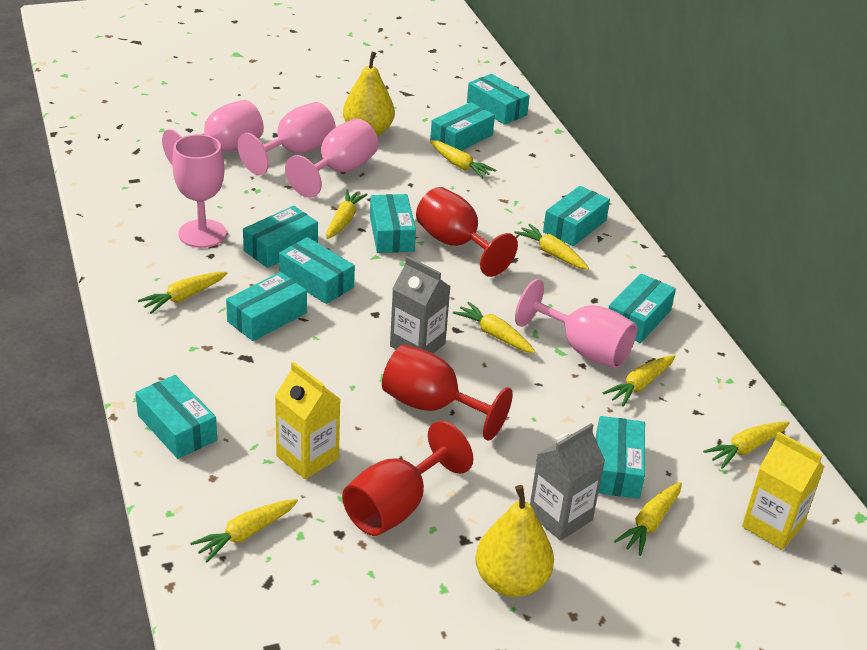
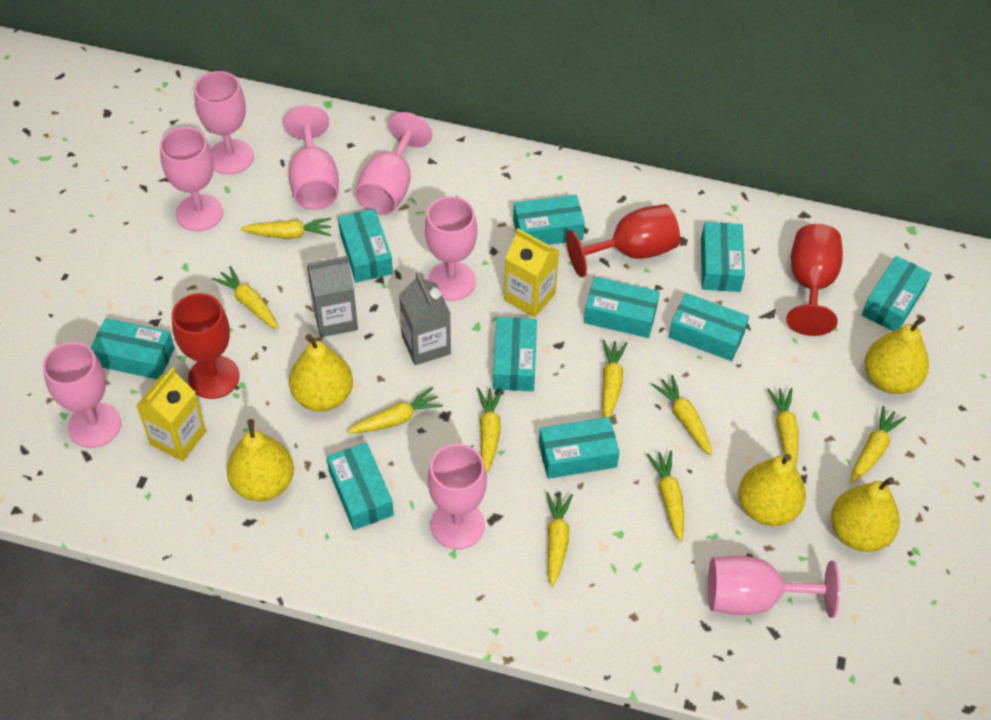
pink goblet: 5 -> 8
yellow carrot: 9 -> 10
yellow pear: 2 -> 5

